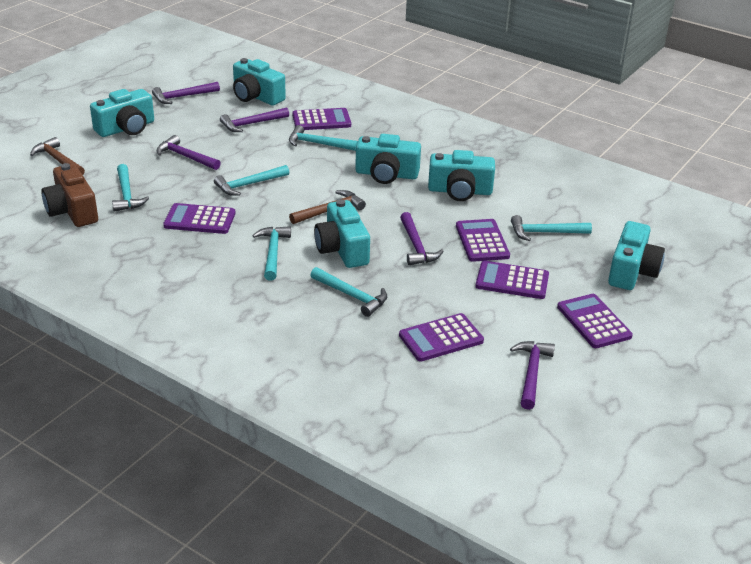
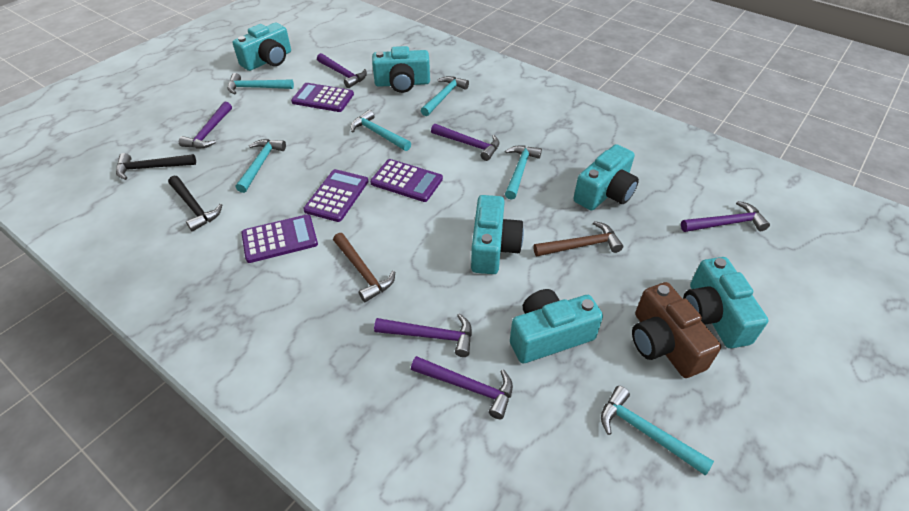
black hammer: 0 -> 2
purple calculator: 6 -> 4
purple hammer: 5 -> 6

